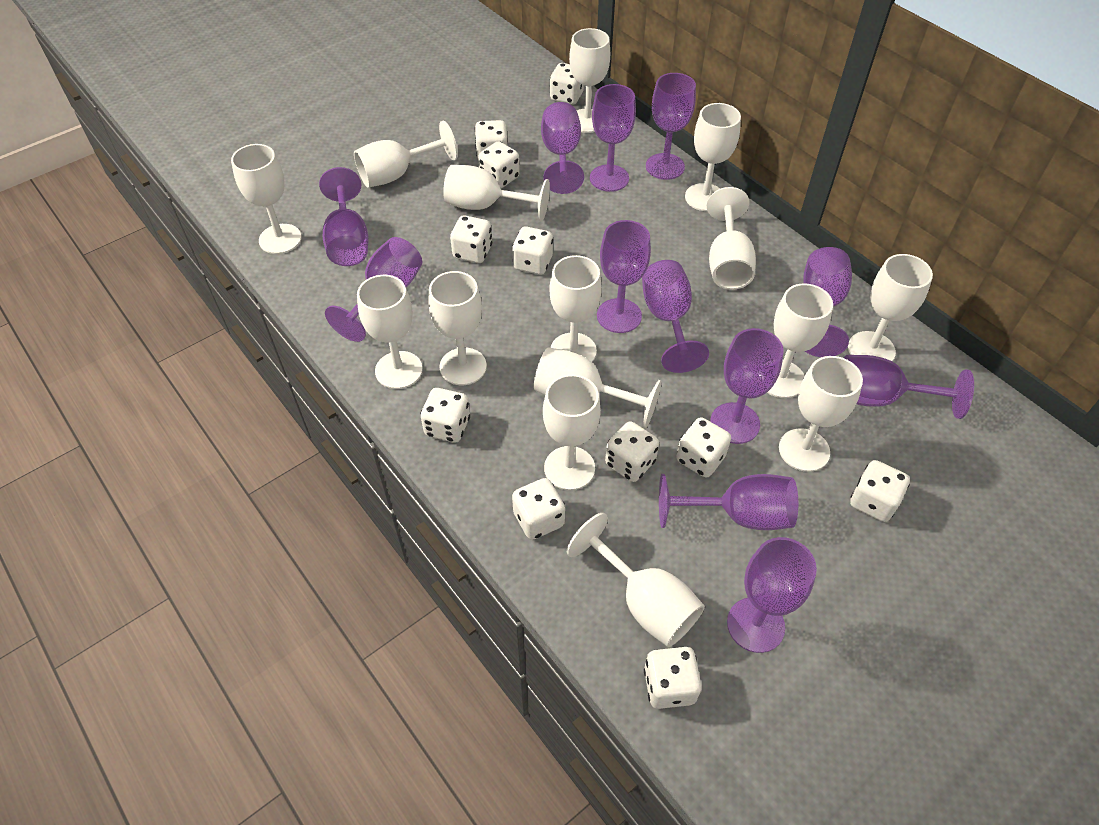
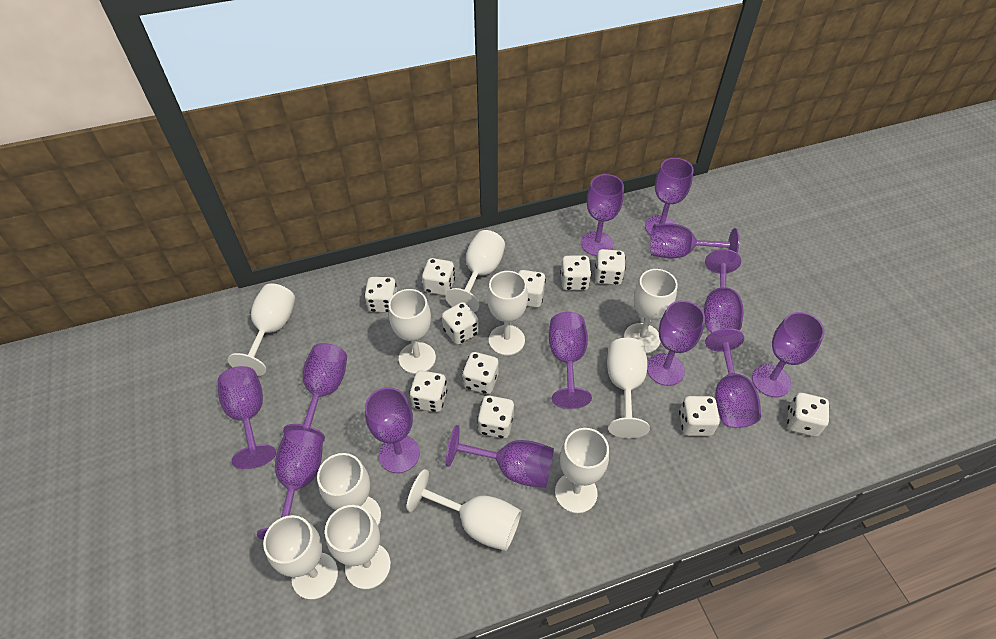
purple goblet: 12 -> 13
white goblet: 15 -> 11

